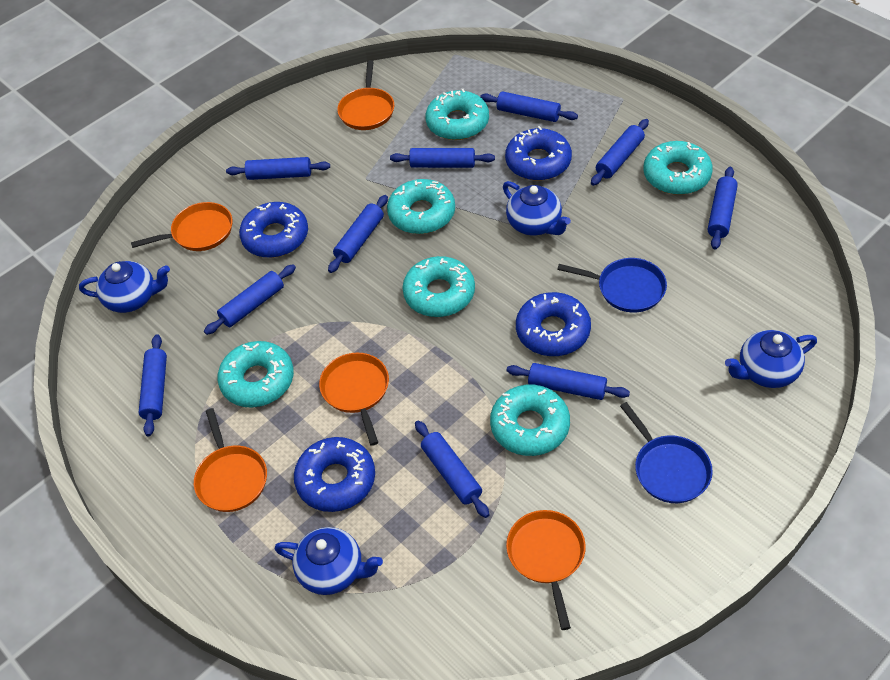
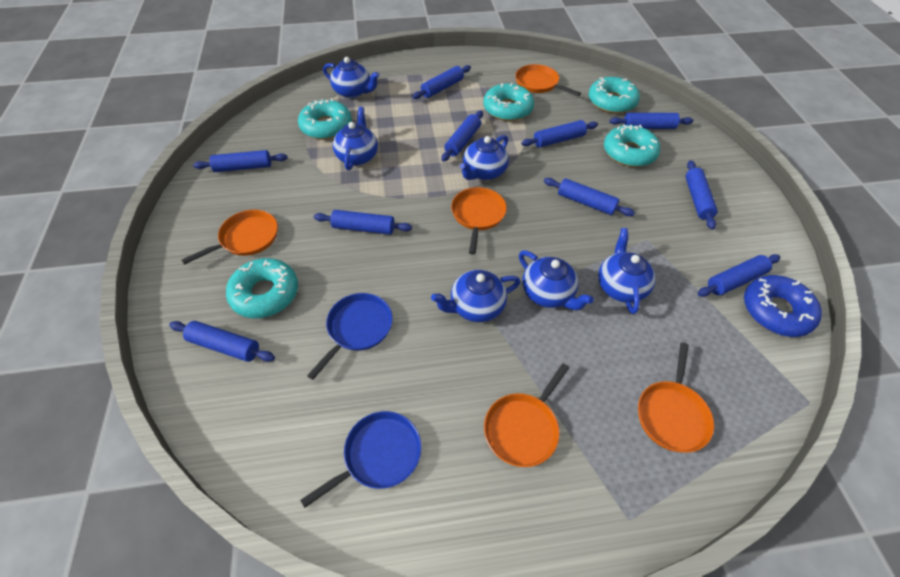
blue donut: 4 -> 1
blue teapot: 4 -> 6
turquoise donut: 6 -> 5

